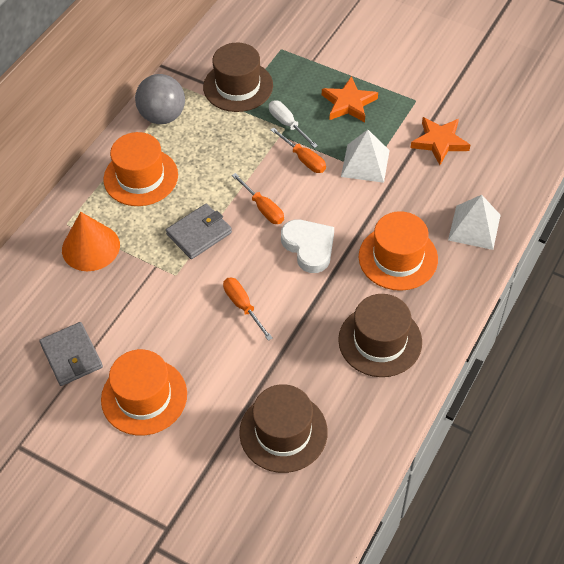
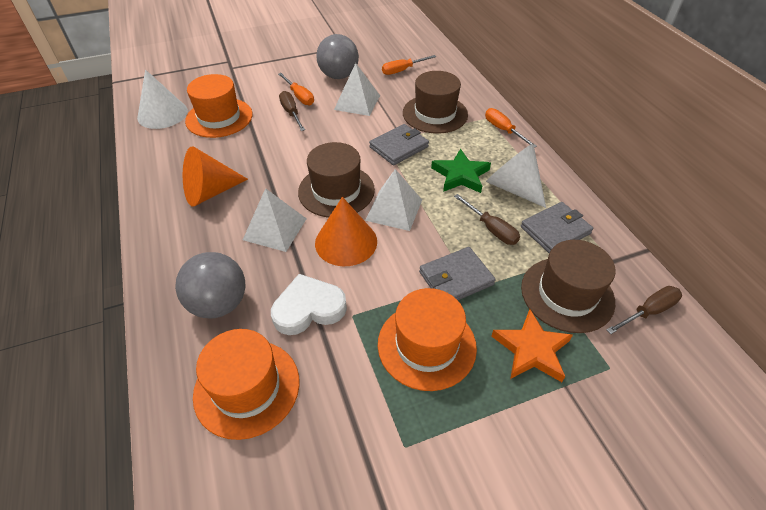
brown screwdriver: 0 -> 3
green star: 0 -> 1
grey ball: 1 -> 2
grey wallet: 2 -> 3
orange cone: 1 -> 2
orange star: 2 -> 1
white cone: 0 -> 2
white pyramid: 2 -> 3
white screwdriver: 1 -> 0

